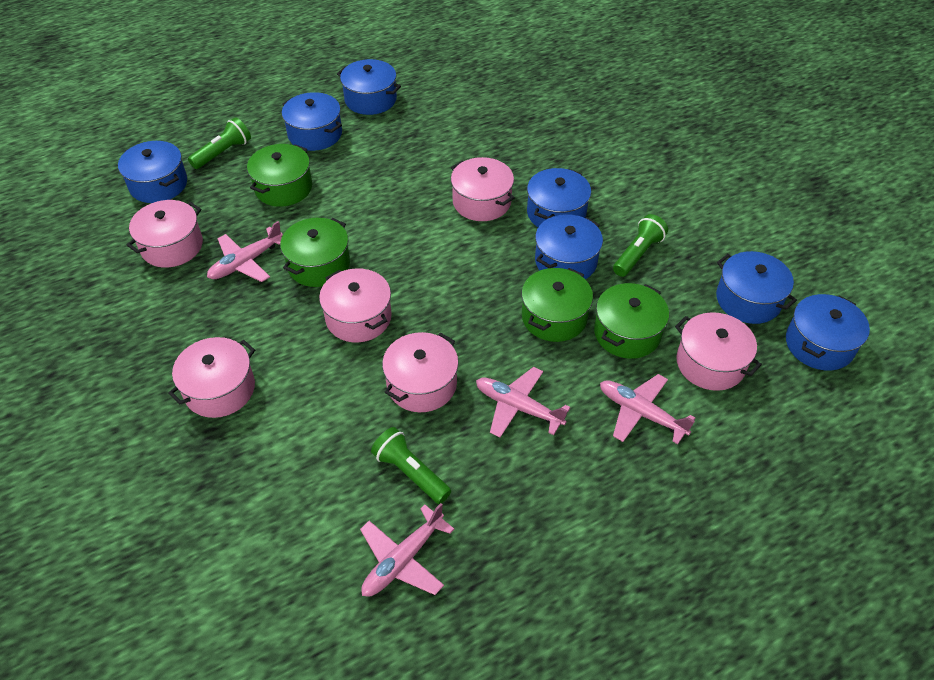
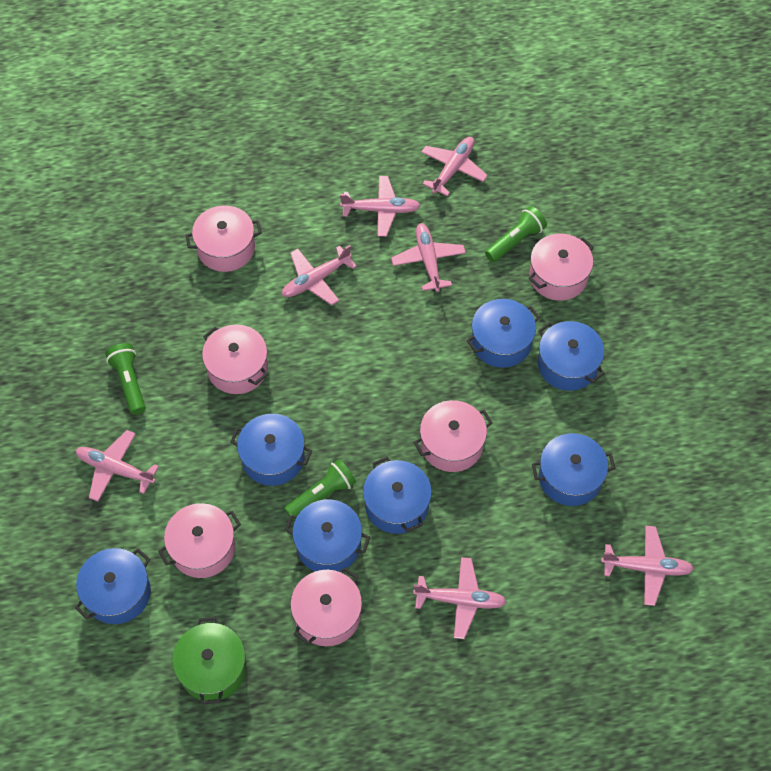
green pot: 4 -> 1
pink plane: 4 -> 7

